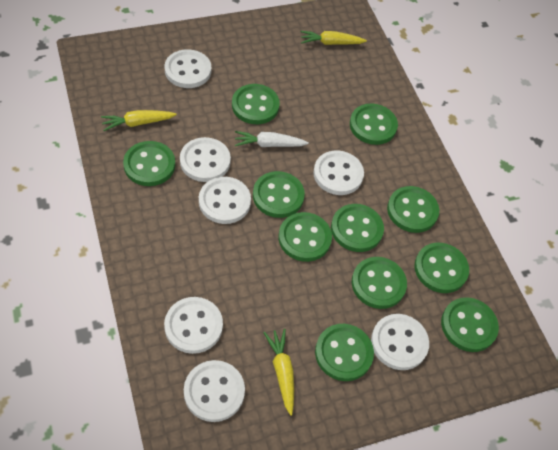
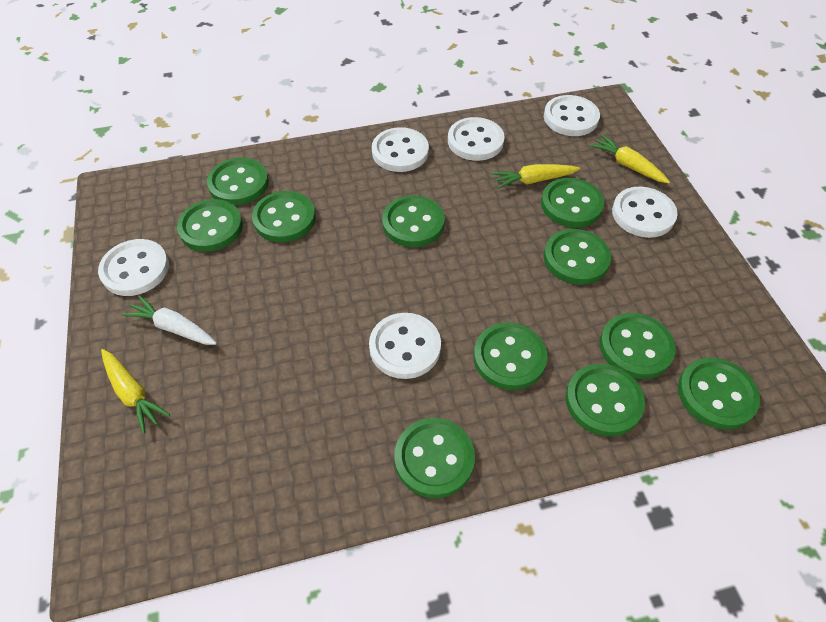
white button: 7 -> 6

